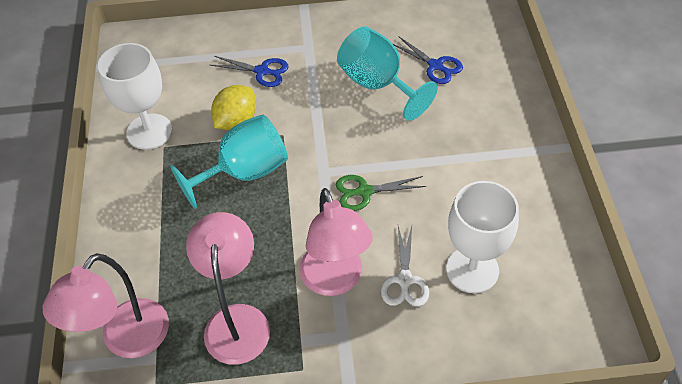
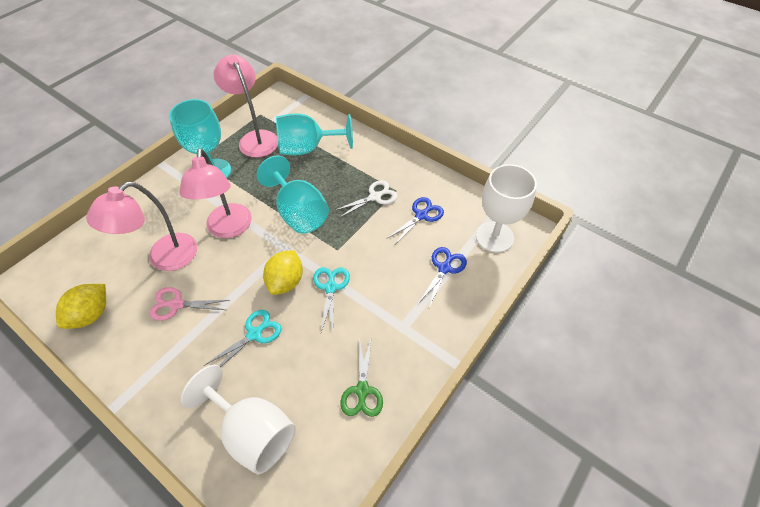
pink scissors: 0 -> 1
turquoise goblet: 2 -> 3
turquoise scissors: 0 -> 2
yellow lemon: 1 -> 2

